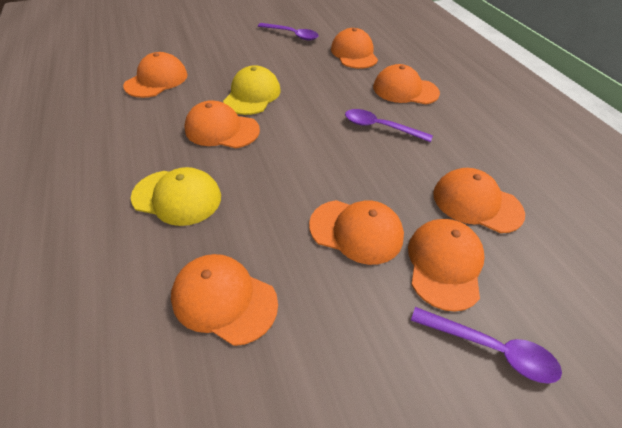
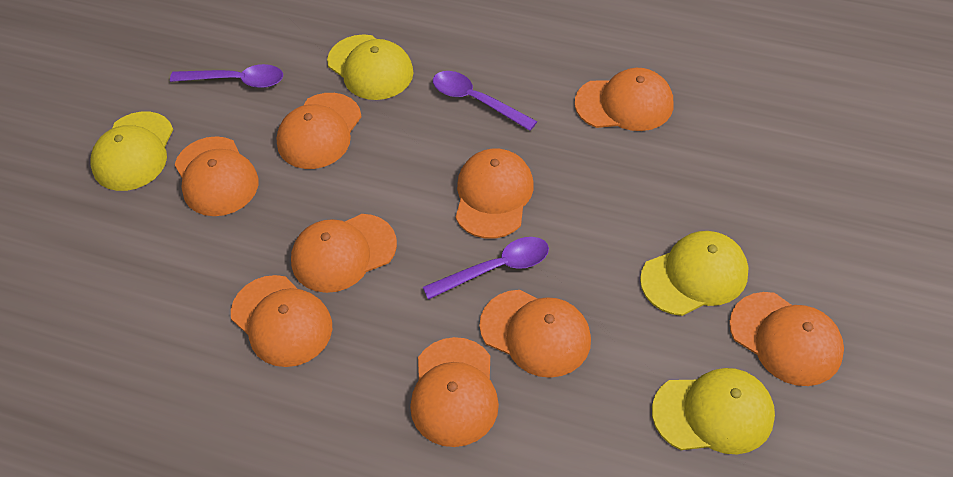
orange cap: 8 -> 9
yellow cap: 2 -> 4

